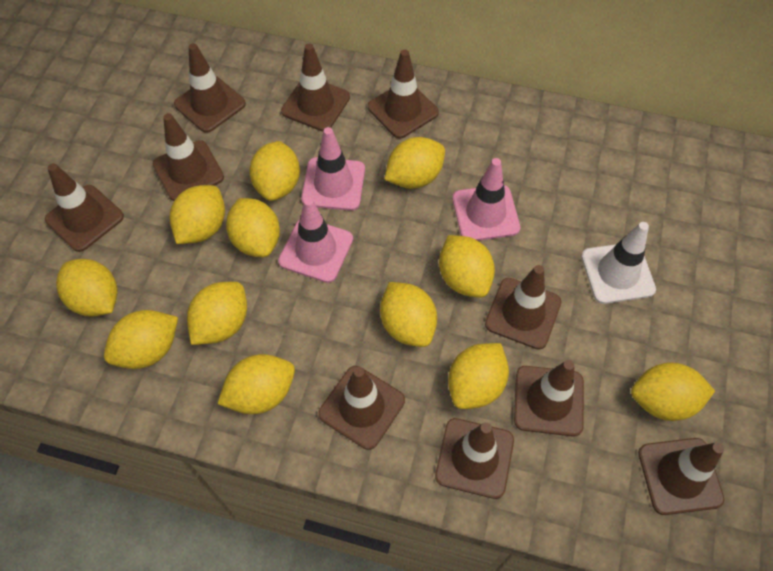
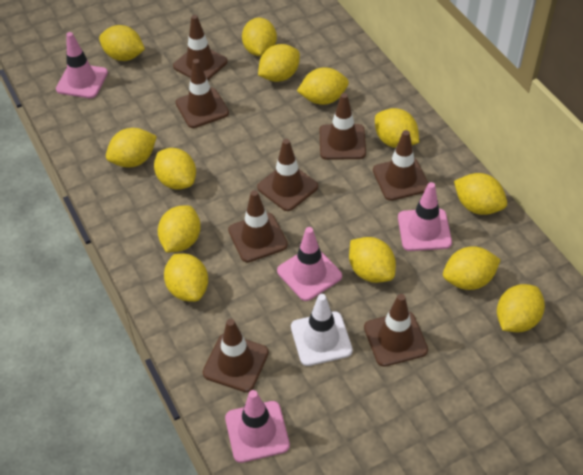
brown traffic cone: 10 -> 8
pink traffic cone: 3 -> 4
yellow lemon: 12 -> 13

